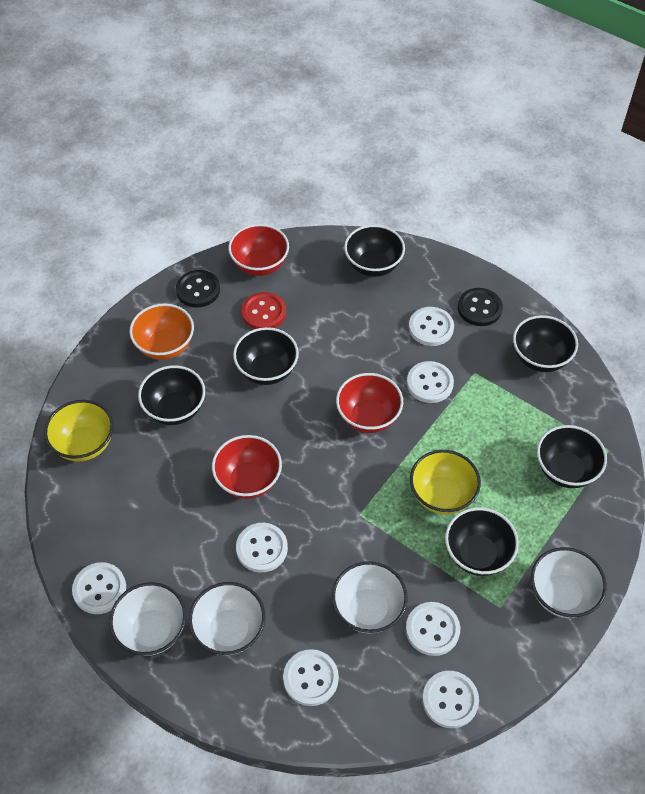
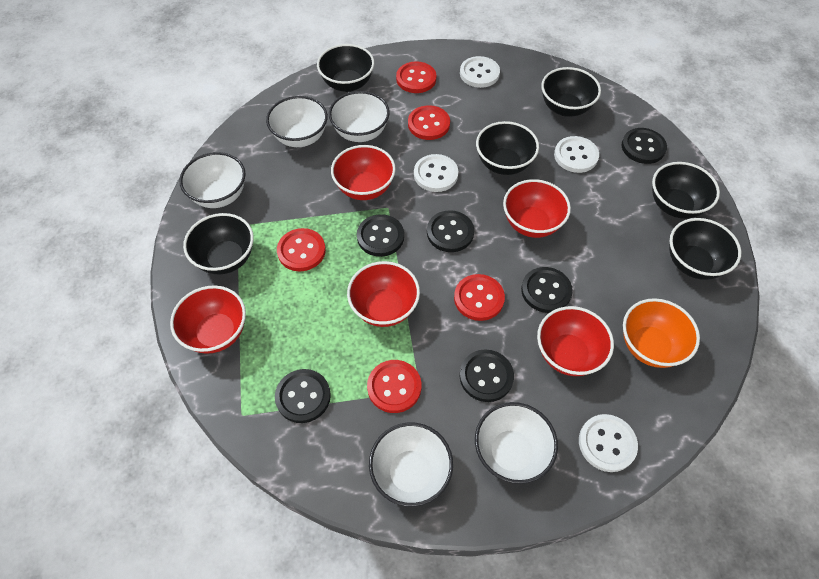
black button: 2 -> 6
red bowl: 3 -> 5
red button: 1 -> 5
white bowl: 4 -> 5
white button: 7 -> 4
yellow bowl: 2 -> 0

